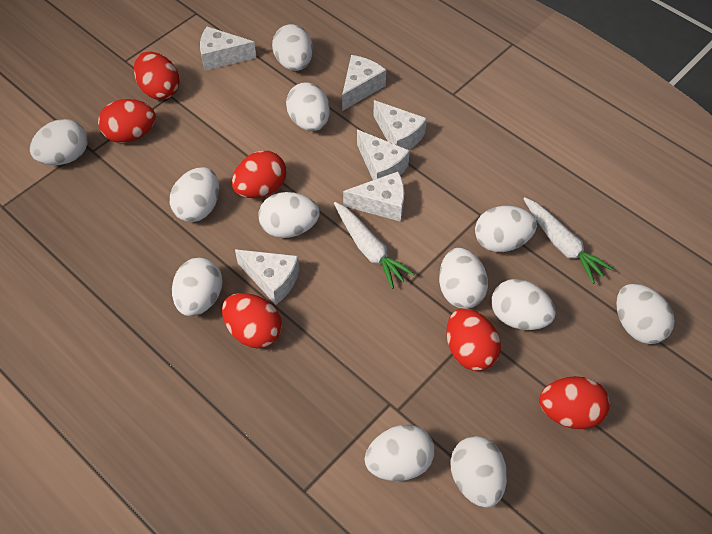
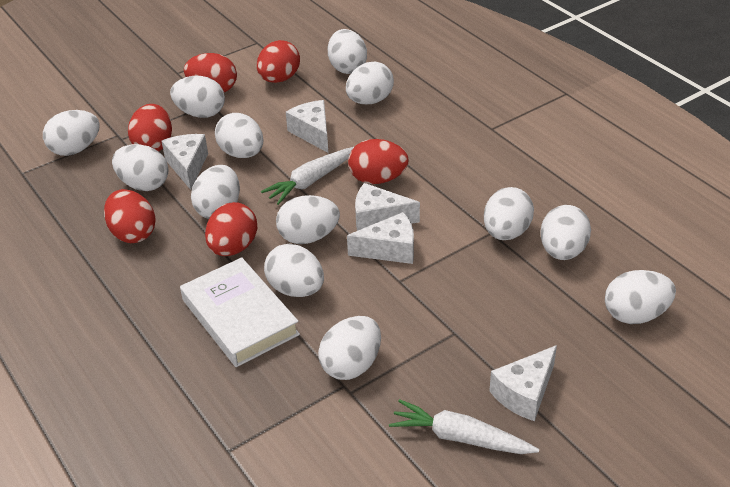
white book: 0 -> 1
white cheese: 6 -> 5
white egg: 12 -> 13

